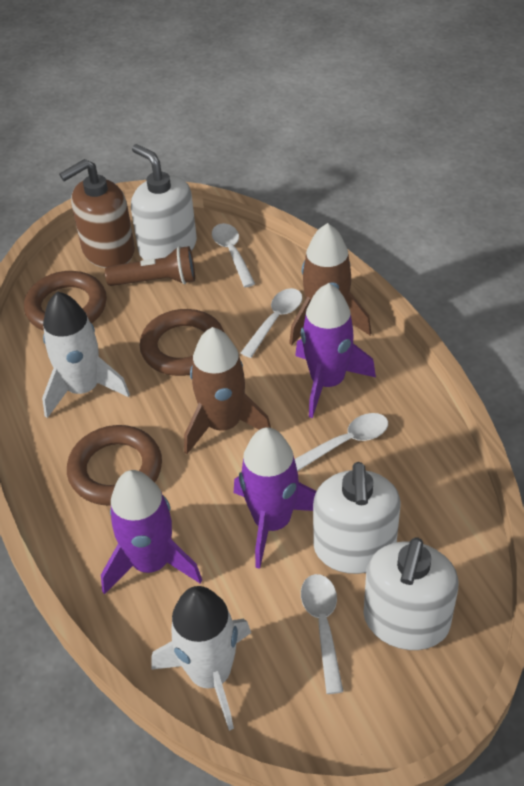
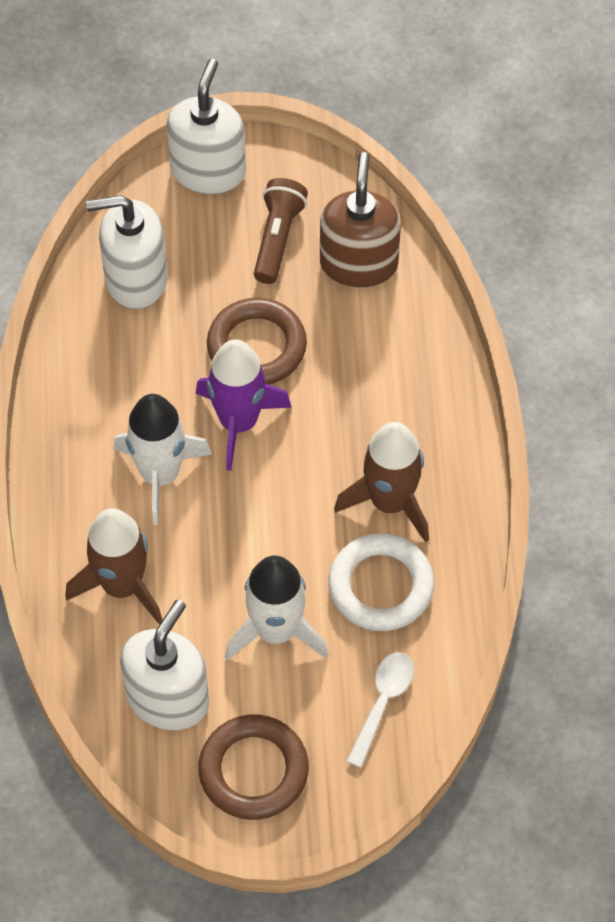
brown ring: 3 -> 2
purple rocket: 3 -> 1
white ring: 0 -> 1
white spoon: 4 -> 1

